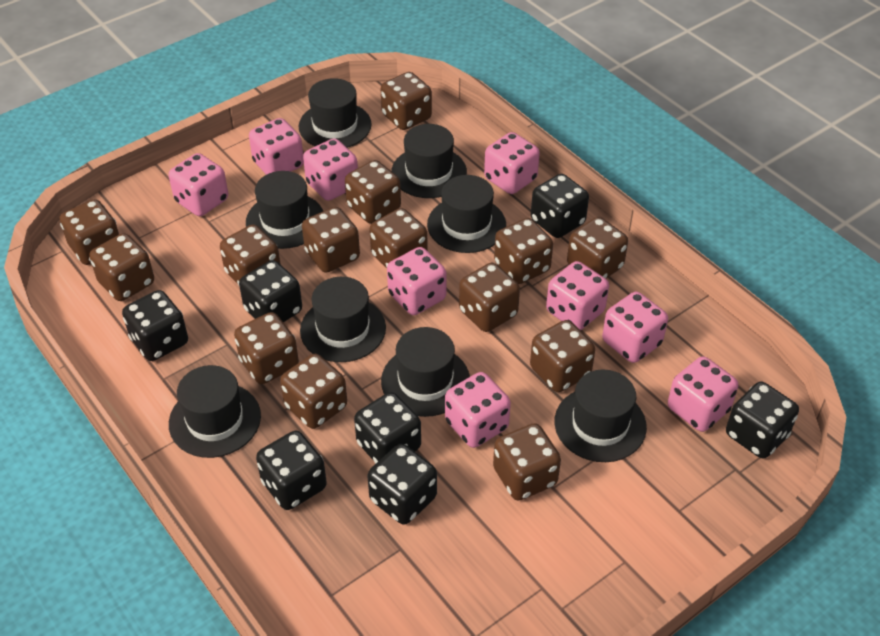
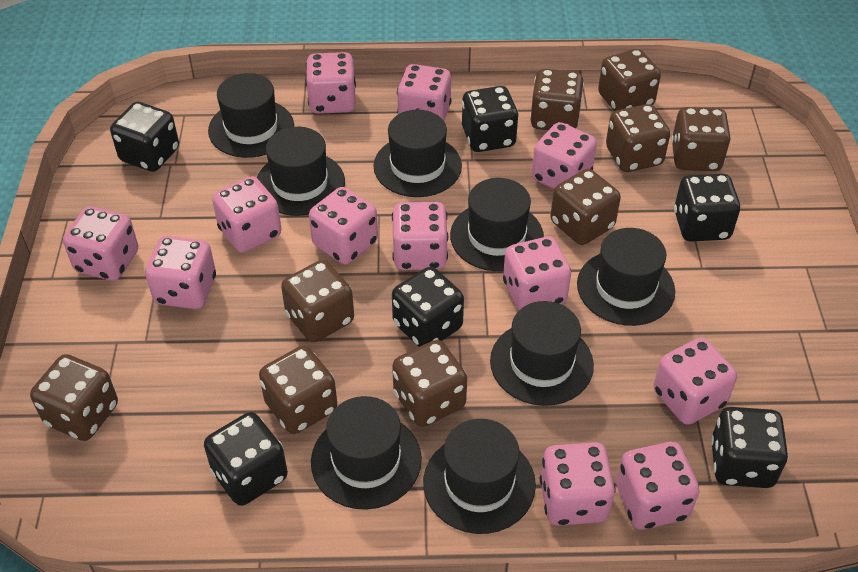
black dice: 7 -> 6
brown dice: 14 -> 9
pink dice: 9 -> 12

